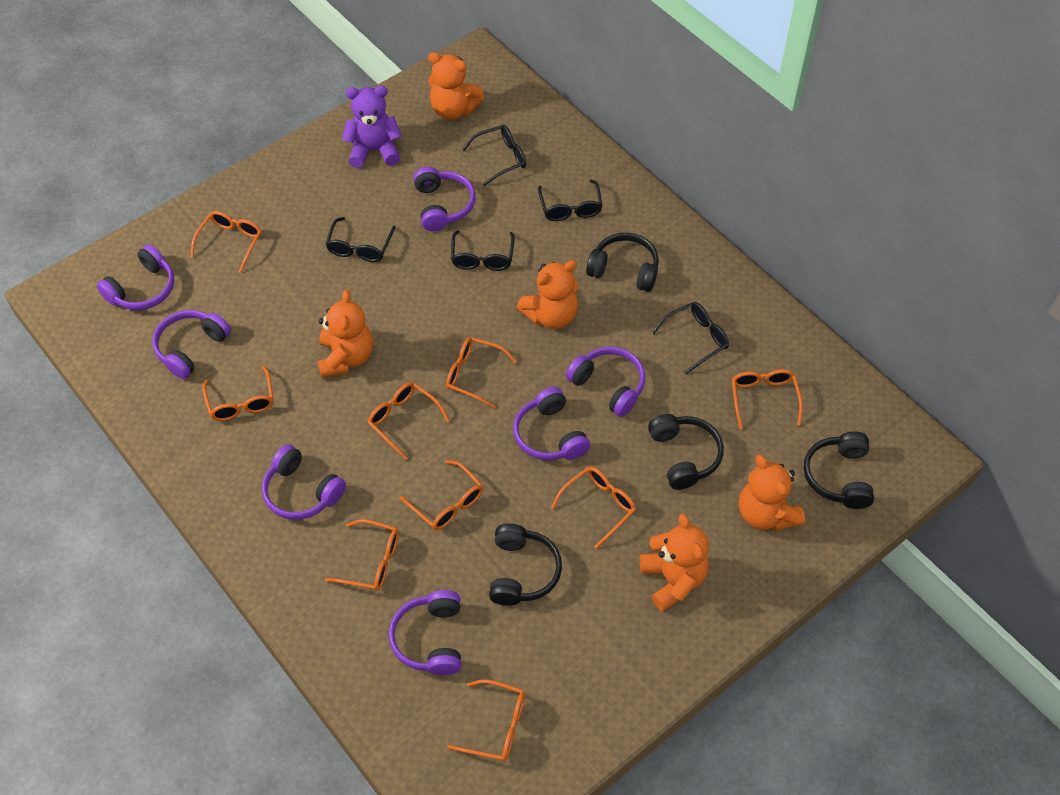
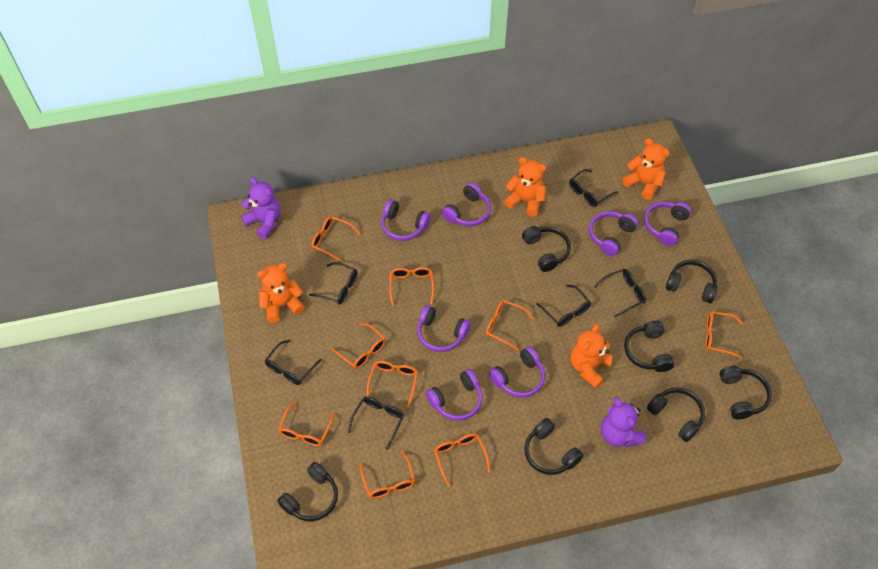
black glasses: 5 -> 6
black headphones: 4 -> 7
orange teddy bear: 5 -> 4
purple teddy bear: 1 -> 2

